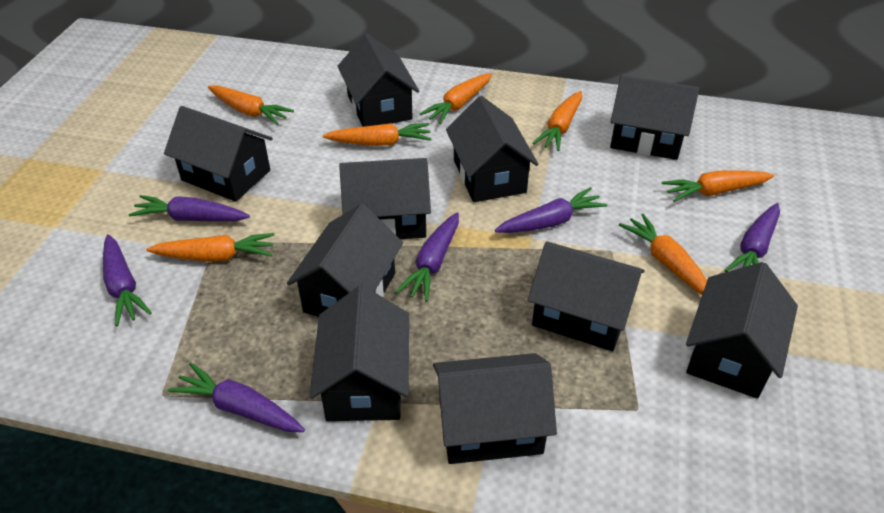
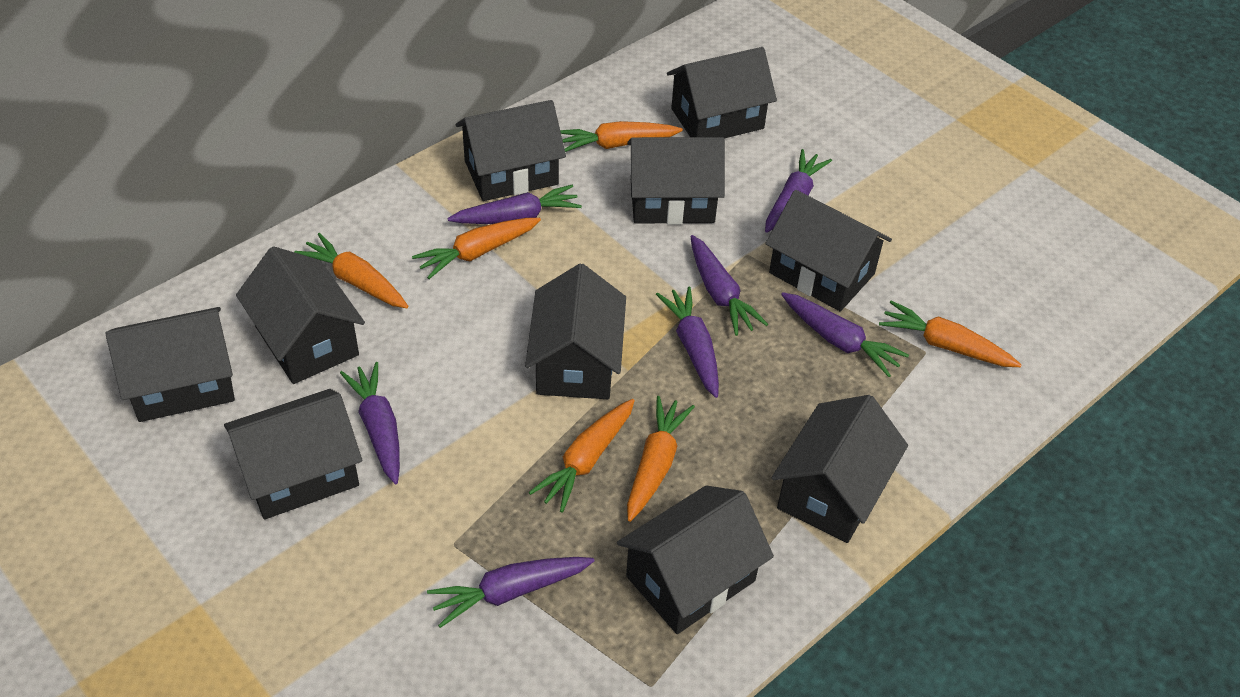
orange carrot: 7 -> 6
purple carrot: 6 -> 7

